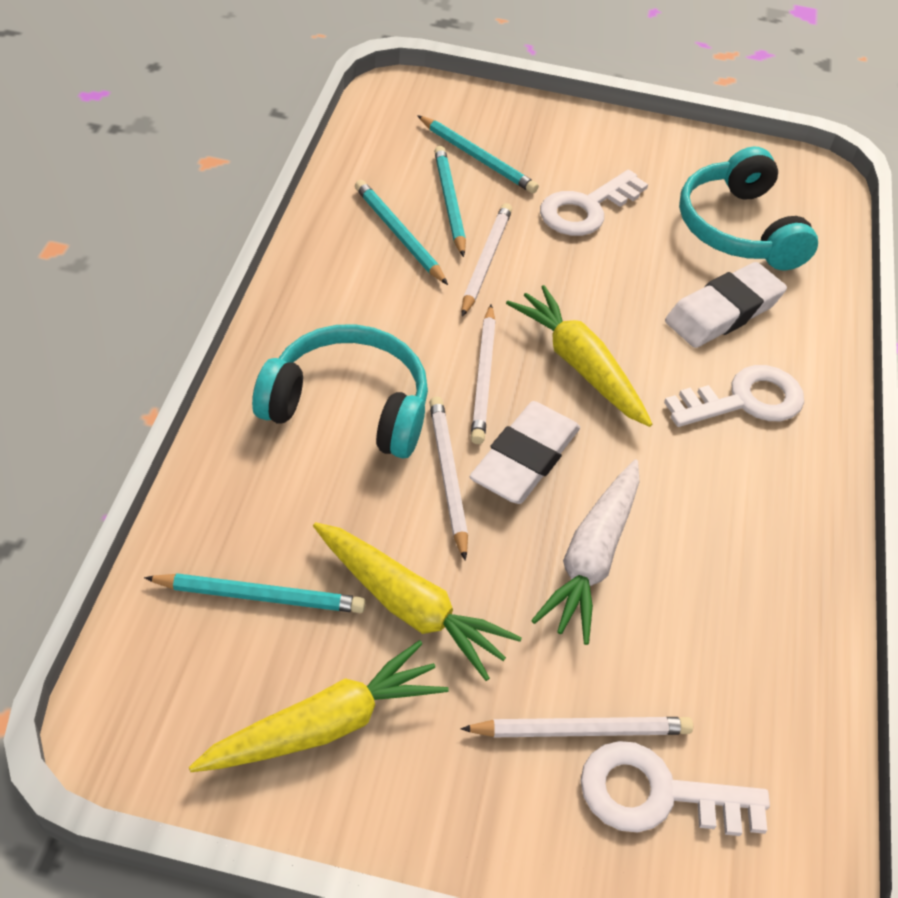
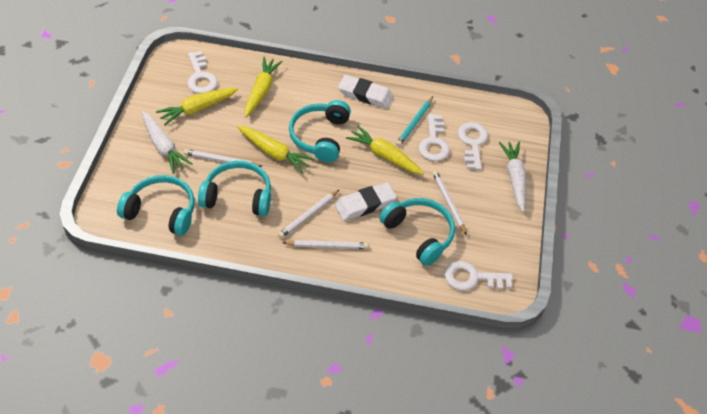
turquoise headphones: 2 -> 4
turquoise pencil: 4 -> 1
white carrot: 1 -> 2
white key: 3 -> 4
yellow carrot: 3 -> 4

